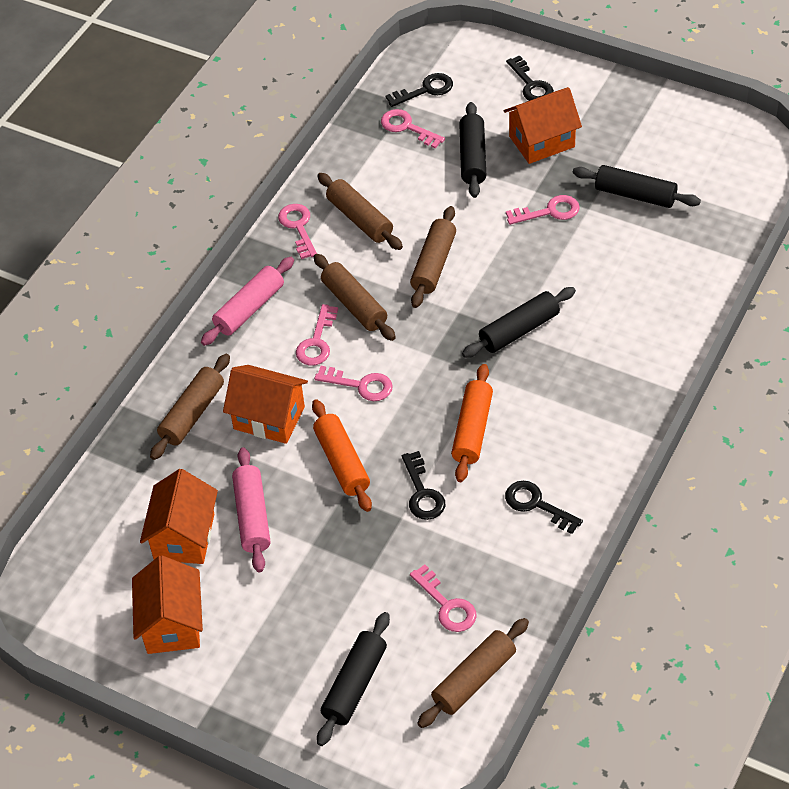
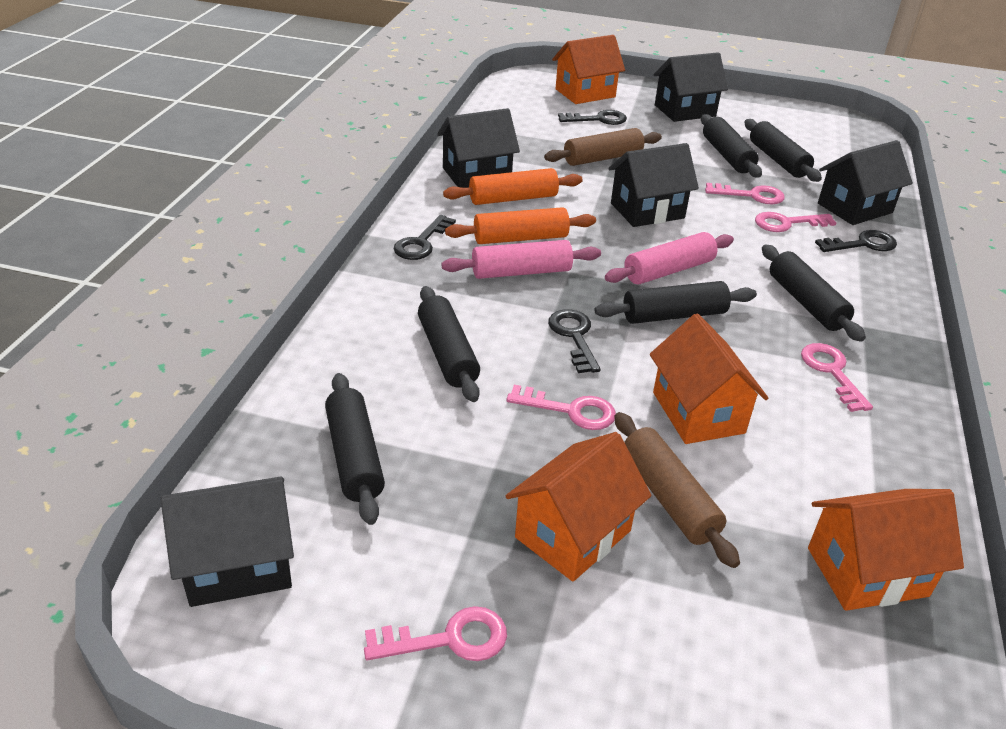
black house: 0 -> 5
black rolling pin: 4 -> 6
brown rolling pin: 5 -> 2
pink key: 6 -> 5

